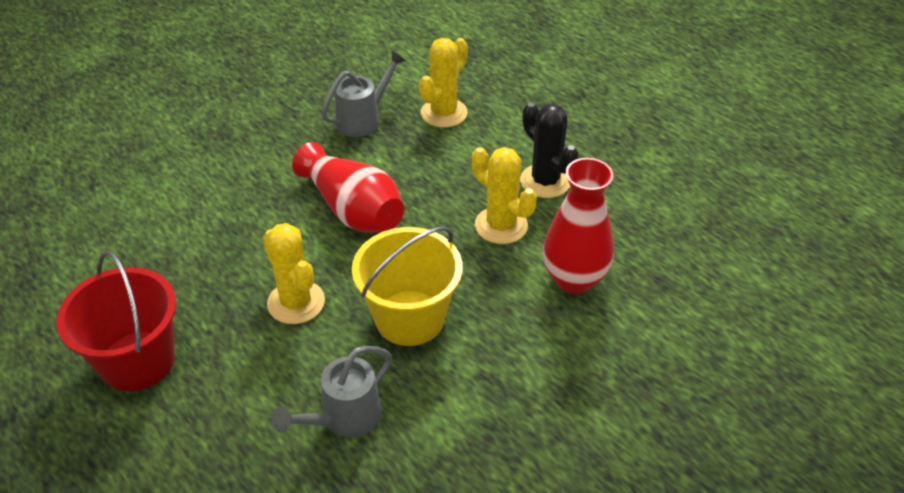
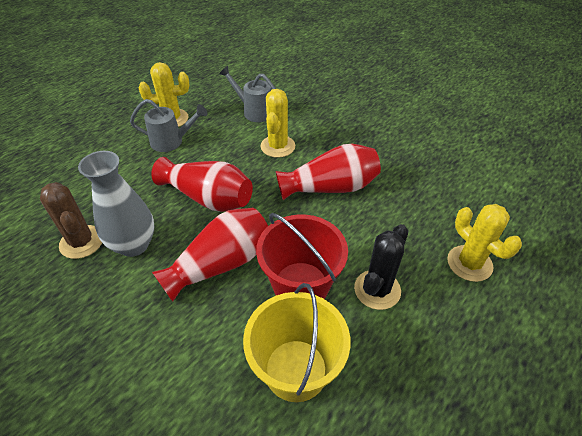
brown cactus: 0 -> 1
grey vase: 0 -> 1
red vase: 2 -> 3

